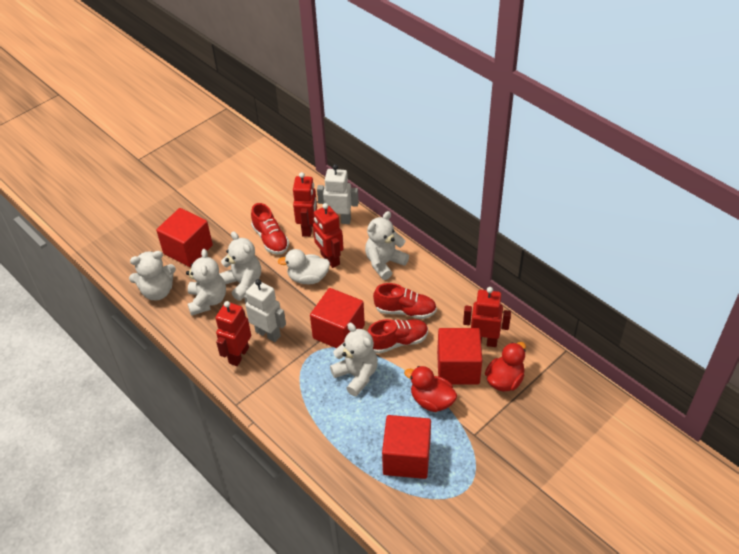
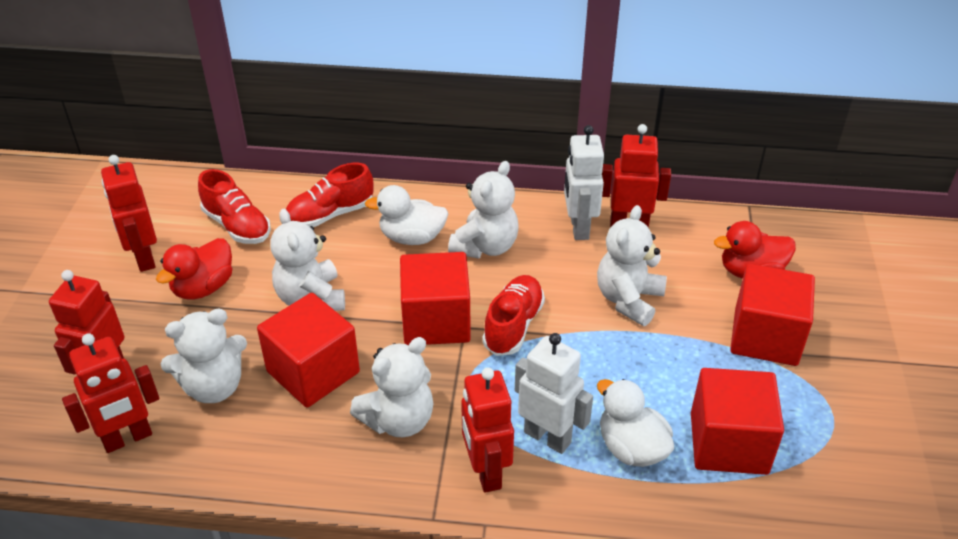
red robot: 4 -> 5
white duck: 1 -> 2

